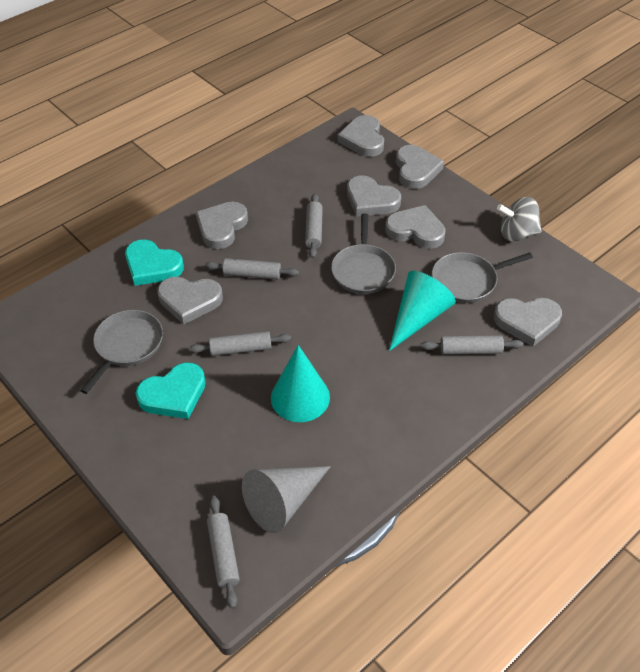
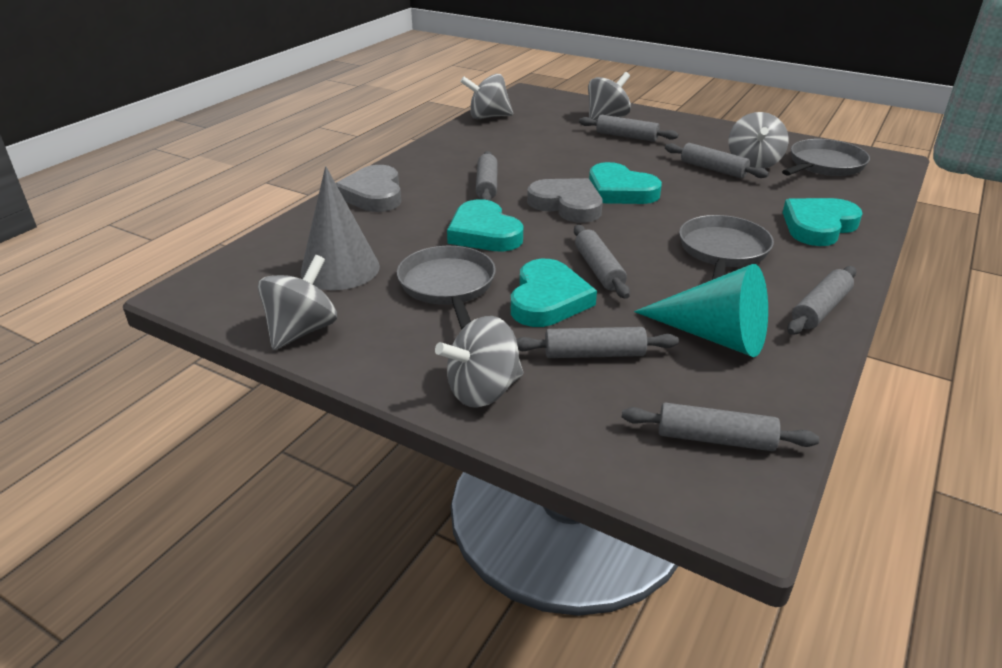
grey heart: 7 -> 2
grey rolling pin: 5 -> 7
grey spinning top: 1 -> 5
turquoise cone: 2 -> 1
turquoise heart: 2 -> 4

